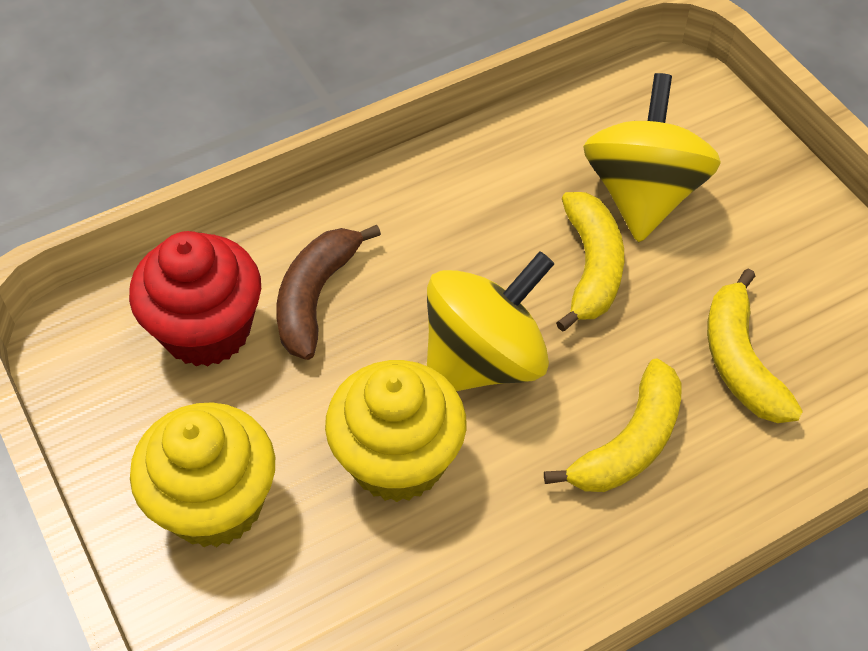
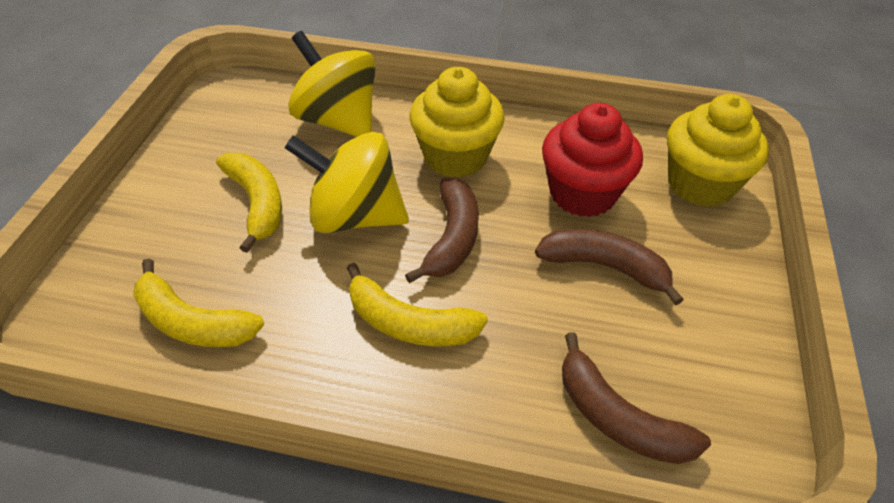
brown banana: 1 -> 3

